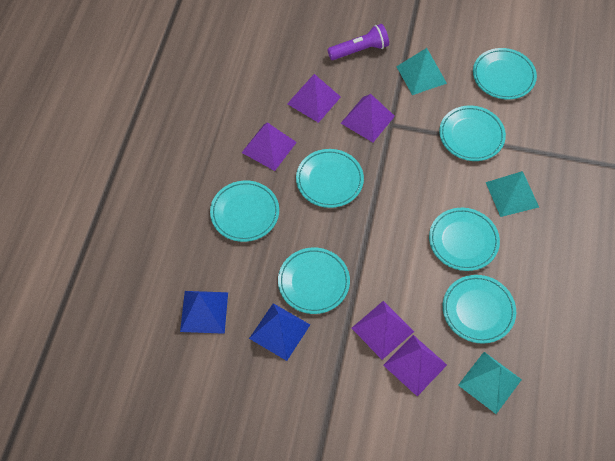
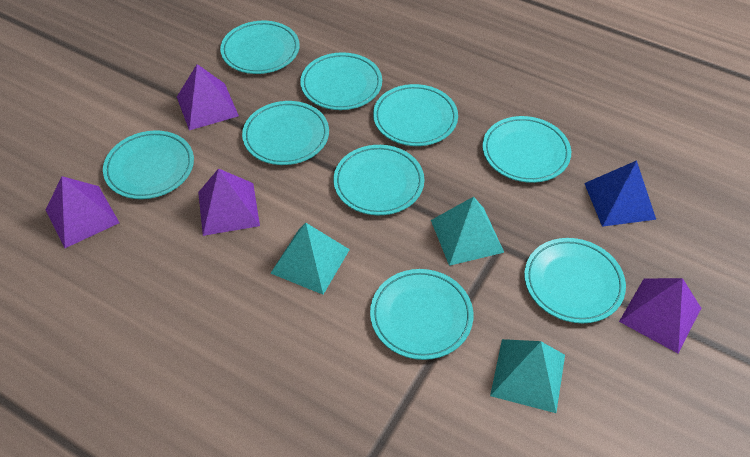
blue pyramid: 2 -> 1
purple flashlight: 1 -> 0
purple pyramid: 5 -> 4
turquoise plate: 7 -> 9

